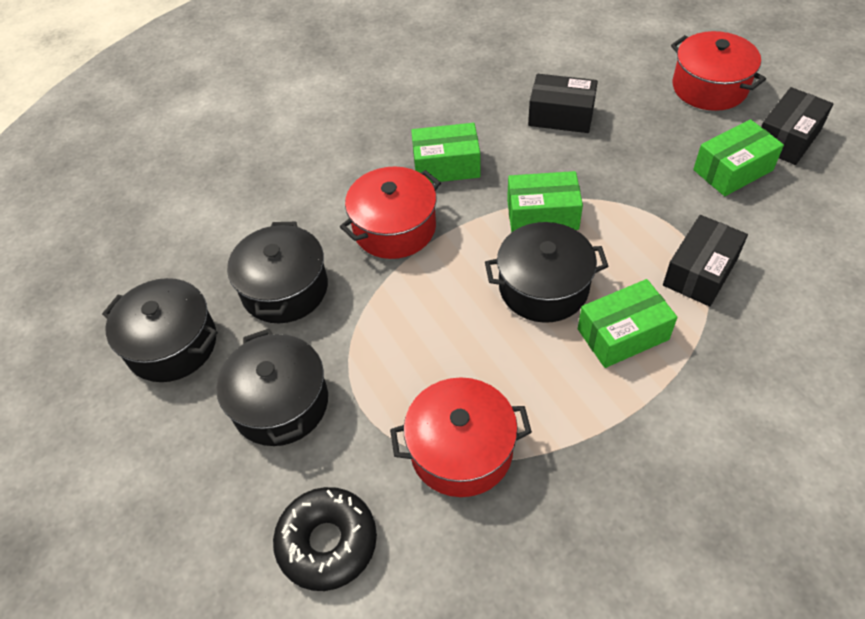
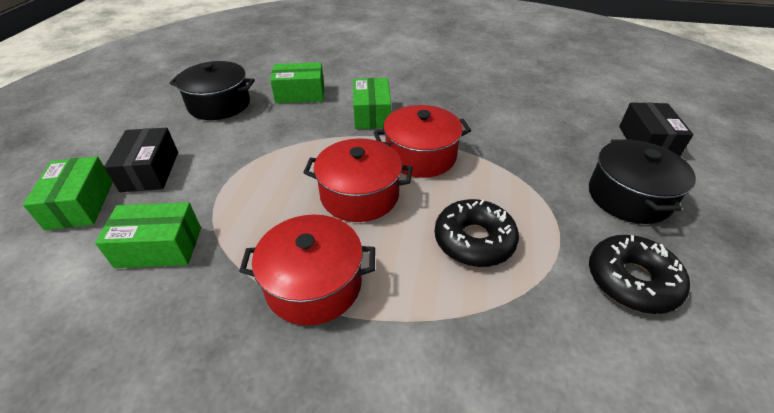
black box: 3 -> 2
black donut: 1 -> 2
black pot: 4 -> 2

